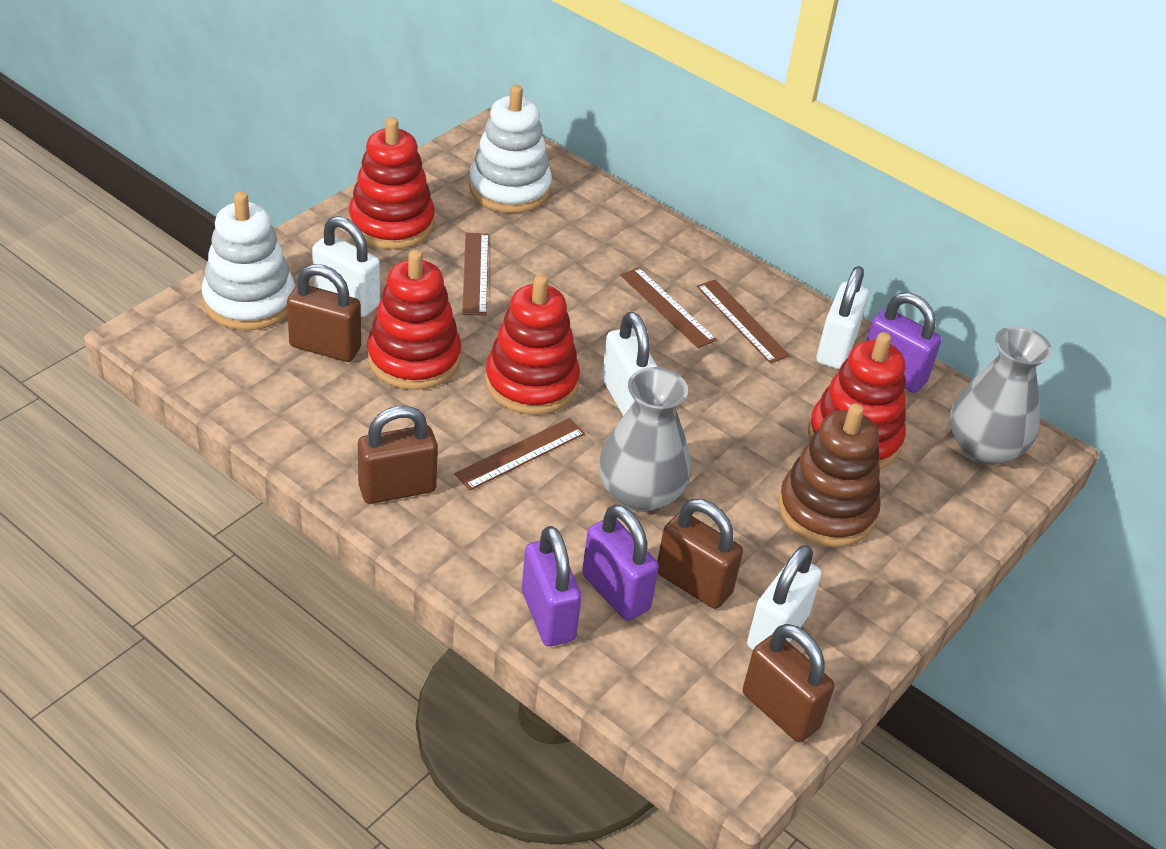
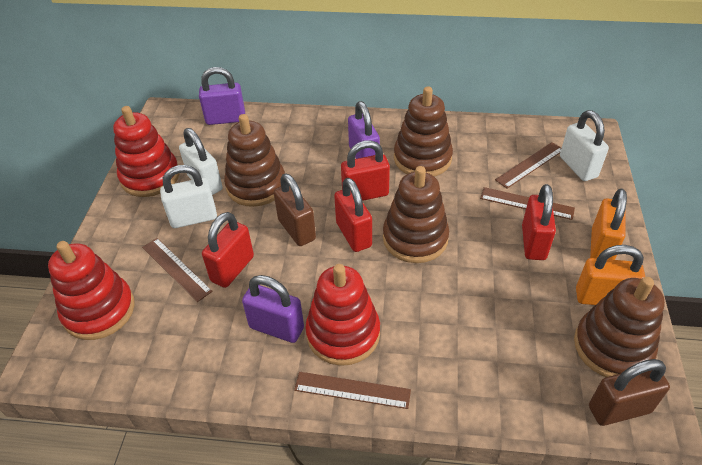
brown padlock: 4 -> 2
brown stacking toy: 1 -> 4
grey vase: 2 -> 0
orange padlock: 0 -> 2
red padlock: 0 -> 4
red stacking toy: 4 -> 3
white padlock: 4 -> 3
white stacking toy: 2 -> 0

